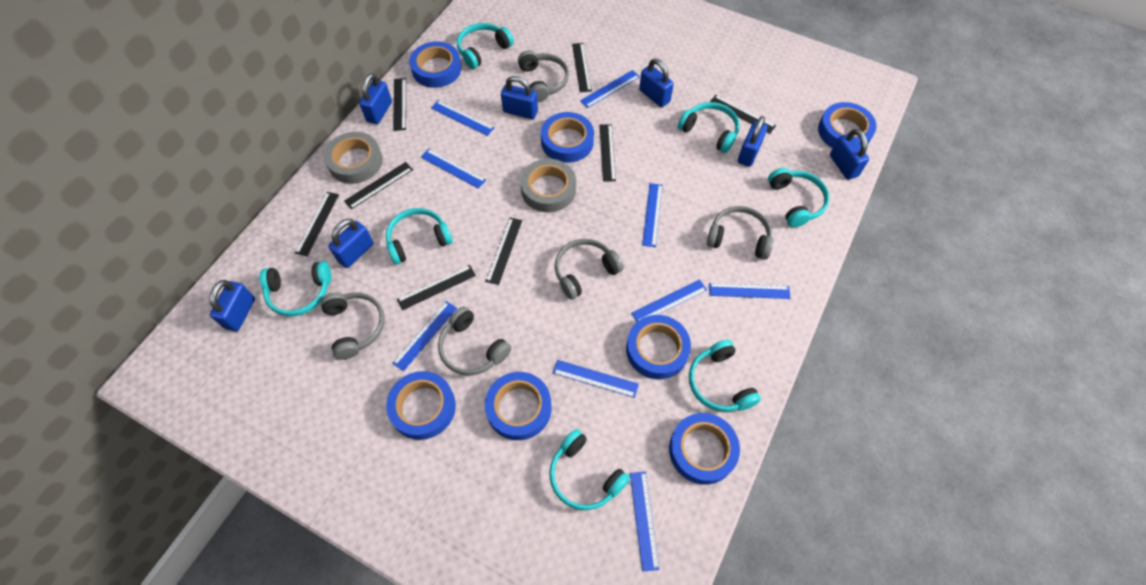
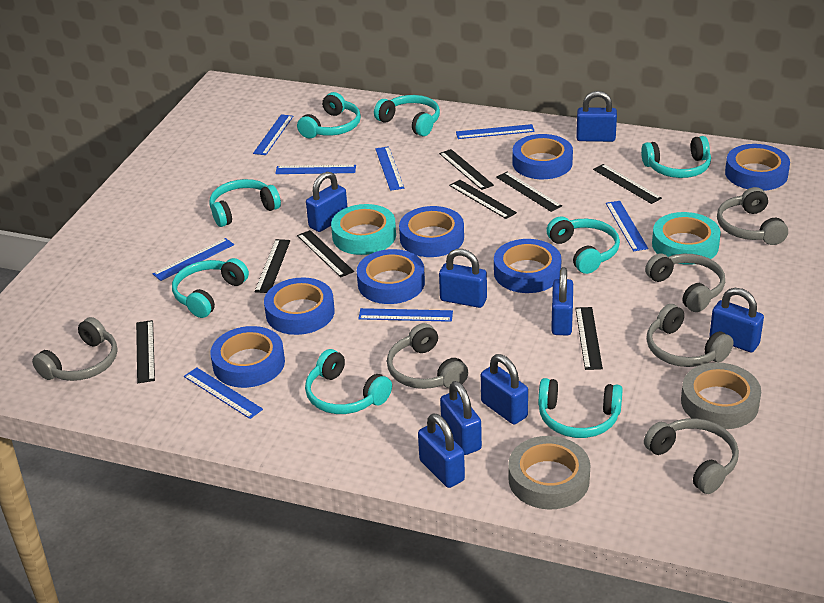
blue padlock: 7 -> 8
blue ruler: 9 -> 8
grey headphones: 5 -> 6
turquoise headphones: 7 -> 8
turquoise tape: 0 -> 2

